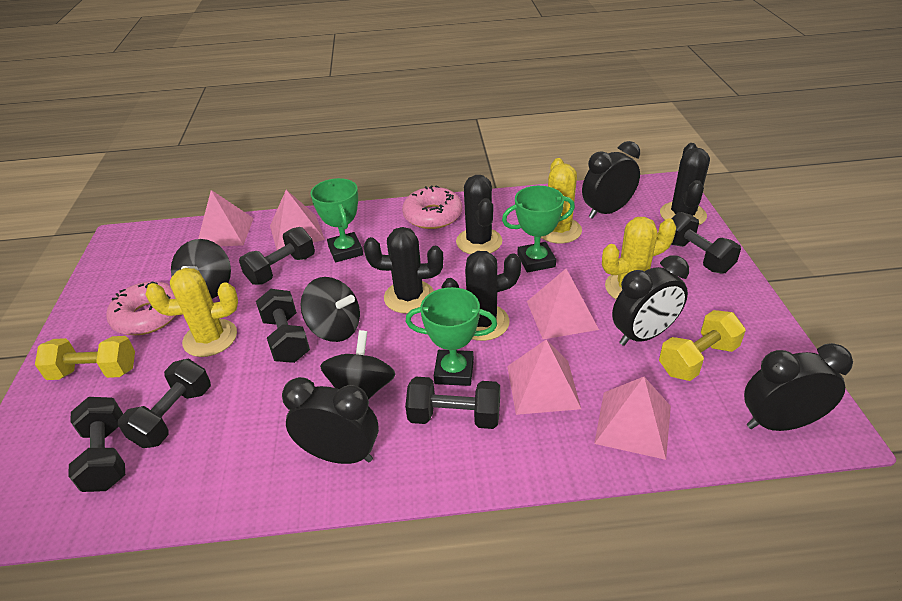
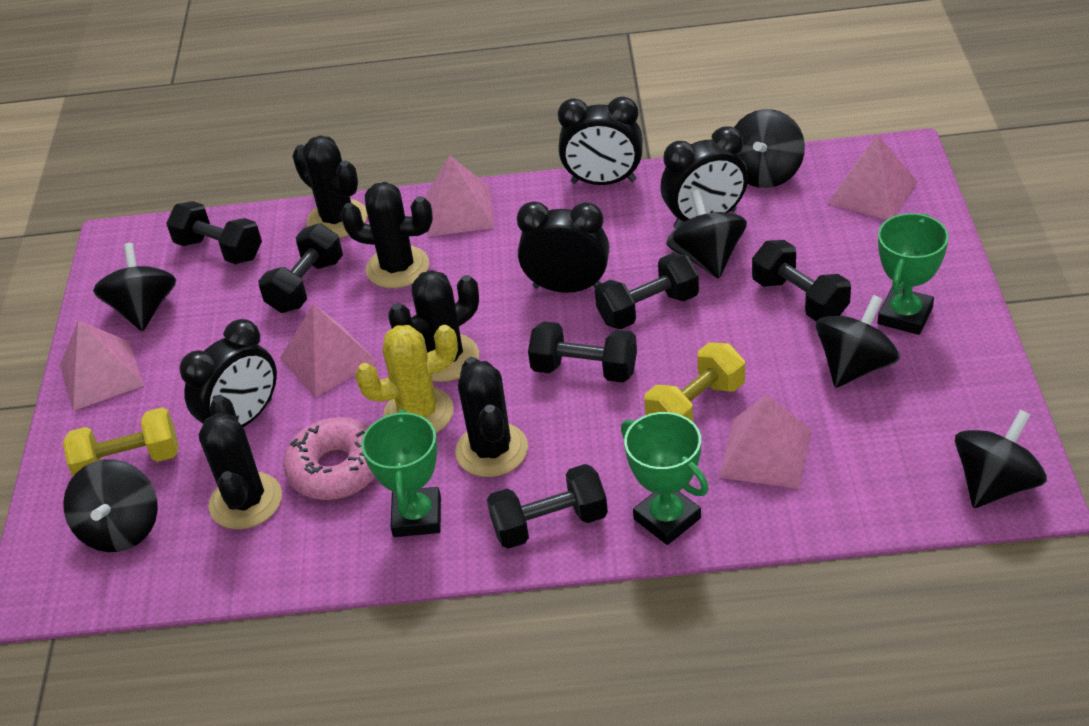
black cactus: 4 -> 5
black spinning top: 3 -> 6
pink donut: 2 -> 1
yellow cactus: 3 -> 1

